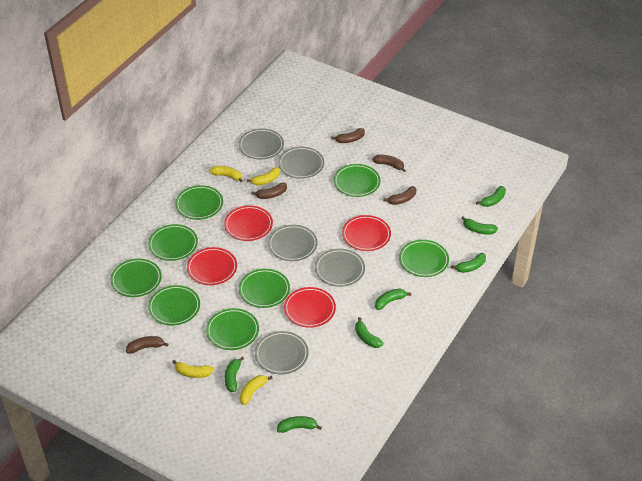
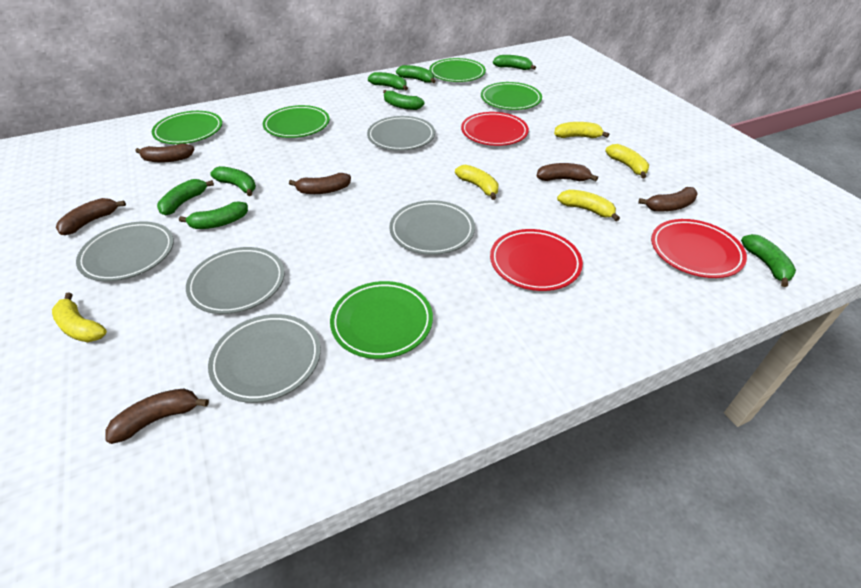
brown banana: 5 -> 6
green banana: 7 -> 8
green plate: 8 -> 5
red plate: 4 -> 3
yellow banana: 4 -> 5

